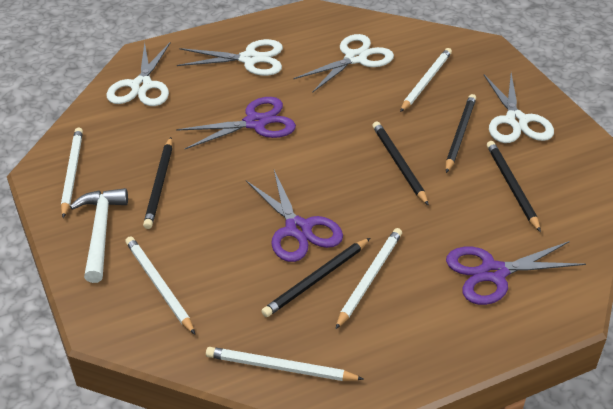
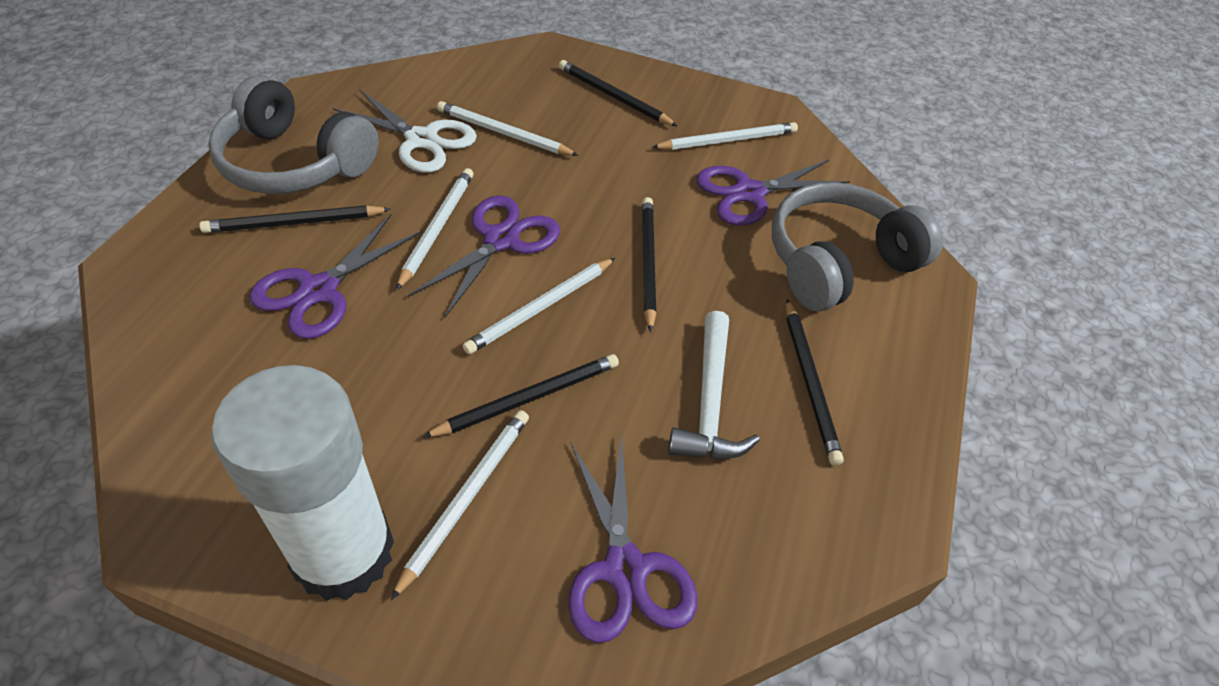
grey headphones: 0 -> 2
purple scissors: 3 -> 4
white glue stick: 0 -> 1
white scissors: 4 -> 1

